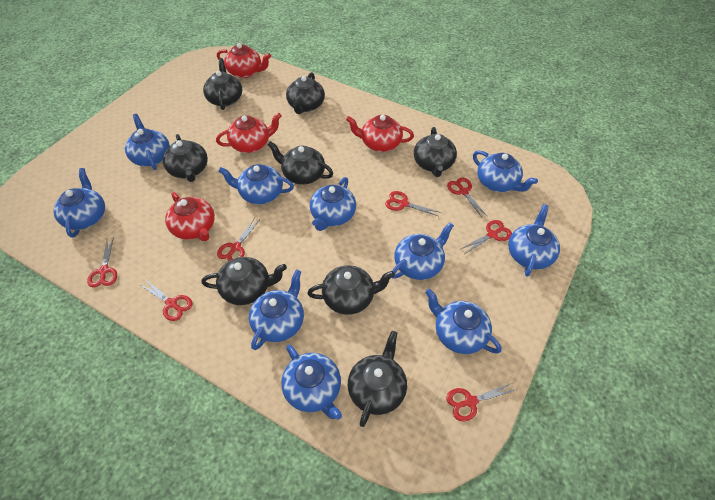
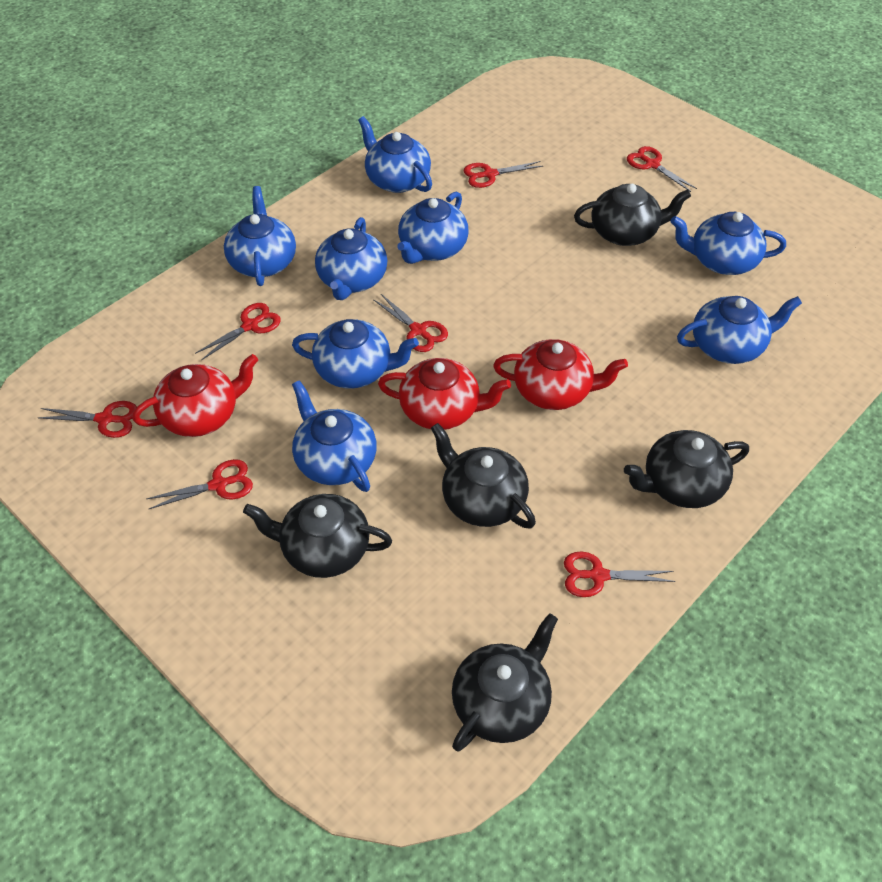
black teapot: 8 -> 5
blue teapot: 10 -> 8
red teapot: 4 -> 3

